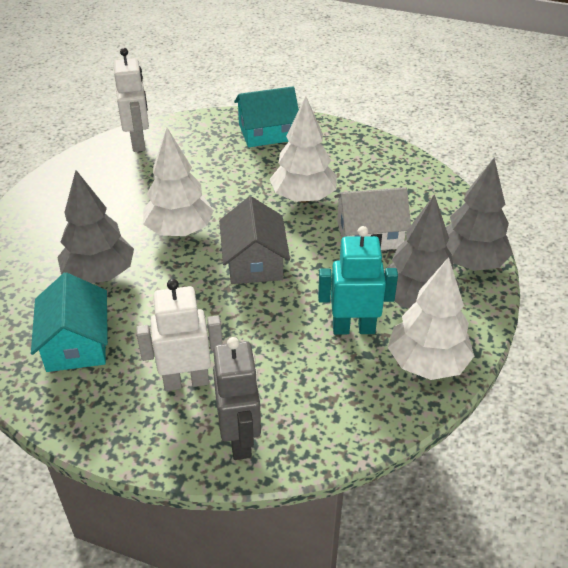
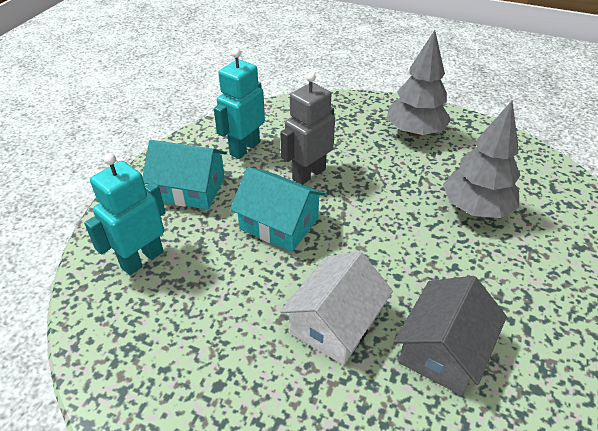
grey tree: 3 -> 2
turquoise robot: 1 -> 2
white robot: 2 -> 0
white tree: 3 -> 0

